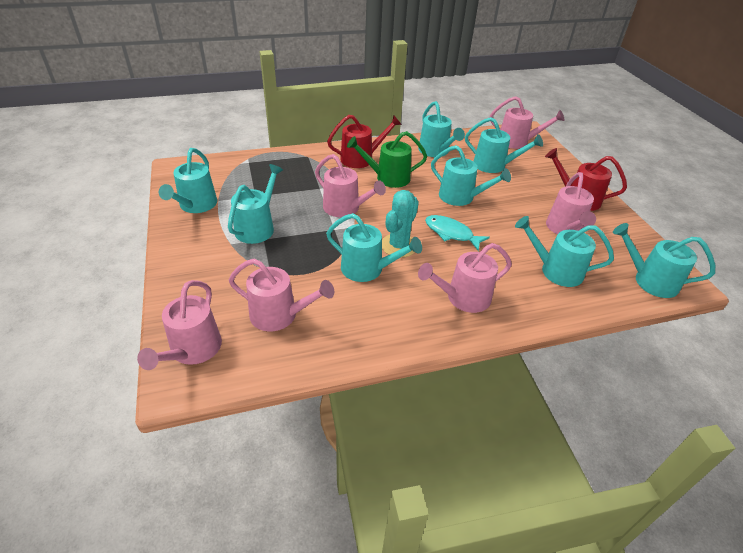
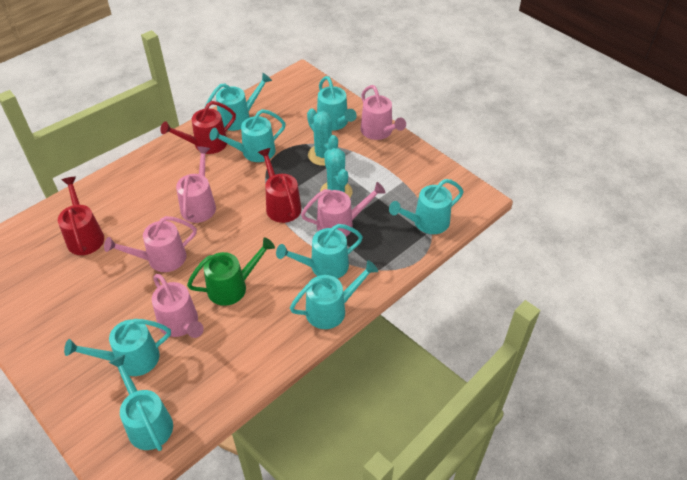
pink watering can: 6 -> 5
red watering can: 2 -> 3
turquoise cactus: 1 -> 2
turquoise fish: 1 -> 0

